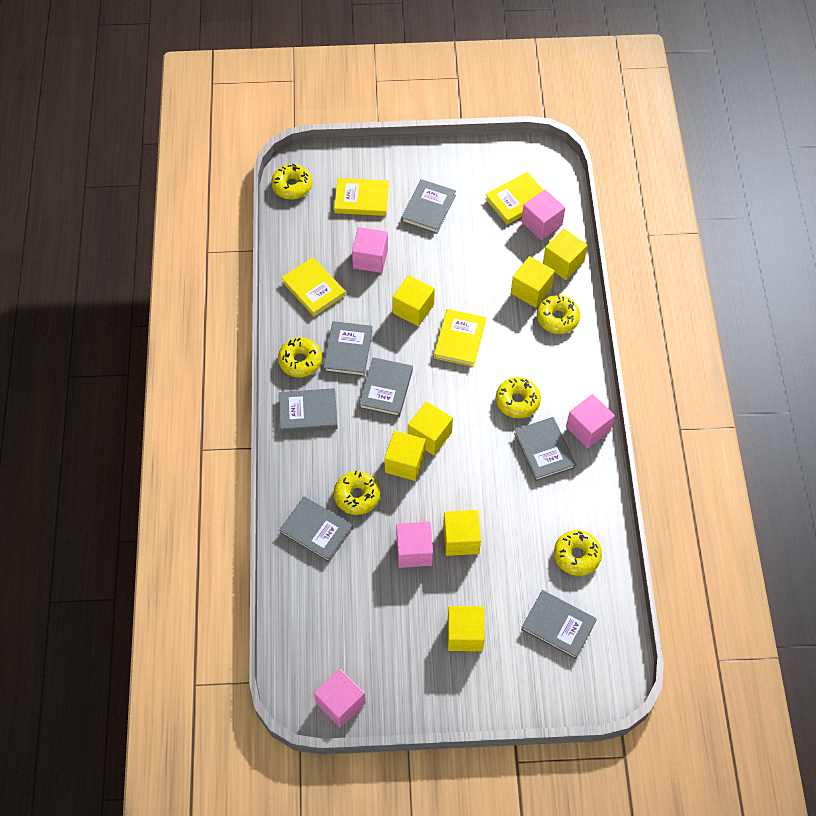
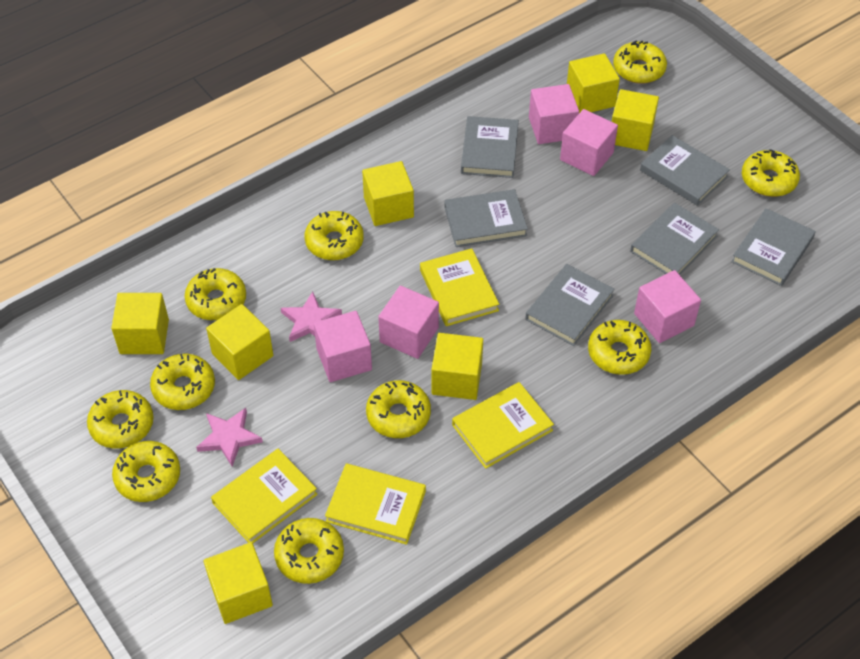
grey book: 7 -> 6
pink star: 0 -> 2
yellow donut: 6 -> 10

